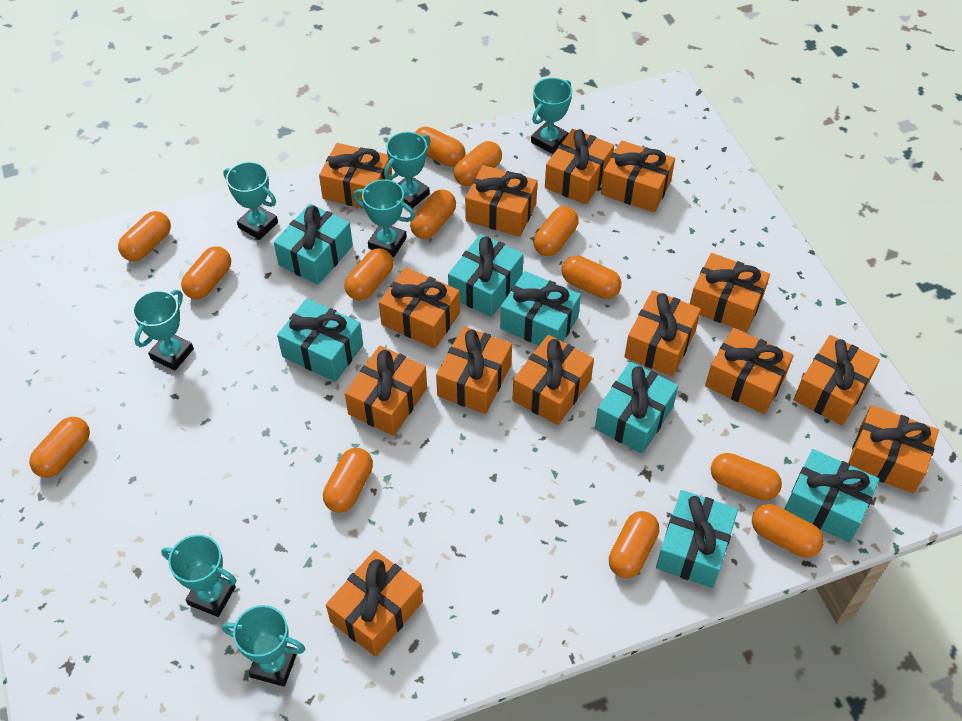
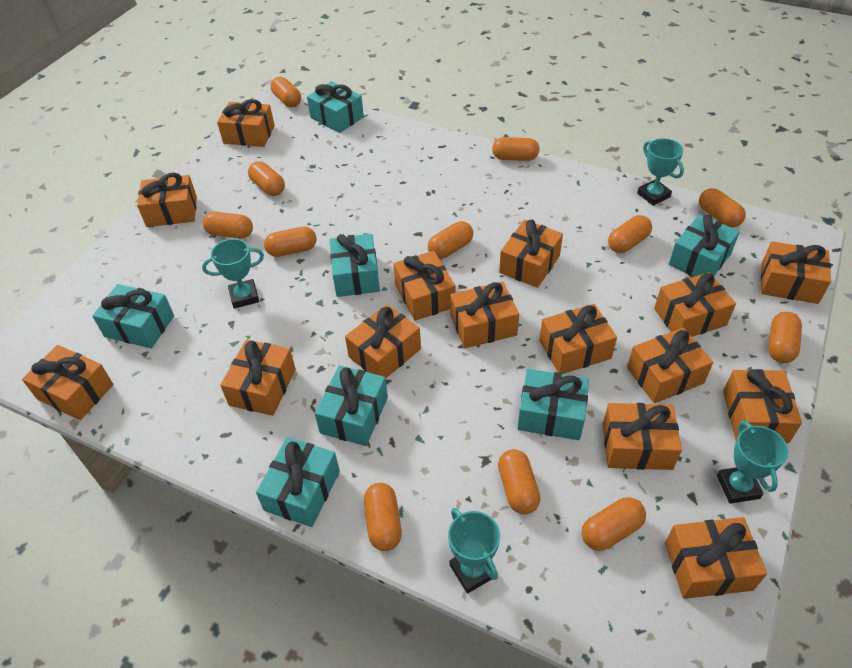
orange capsule: 13 -> 12
orange gift: 14 -> 15
turquoise trophy: 7 -> 4

